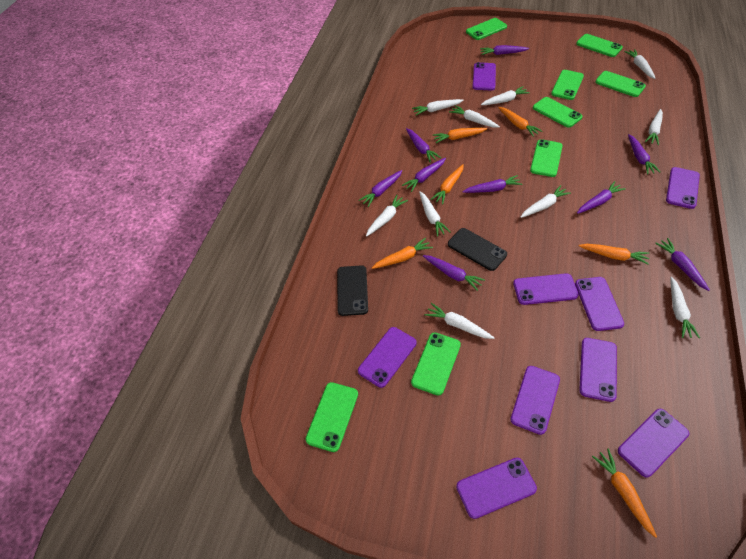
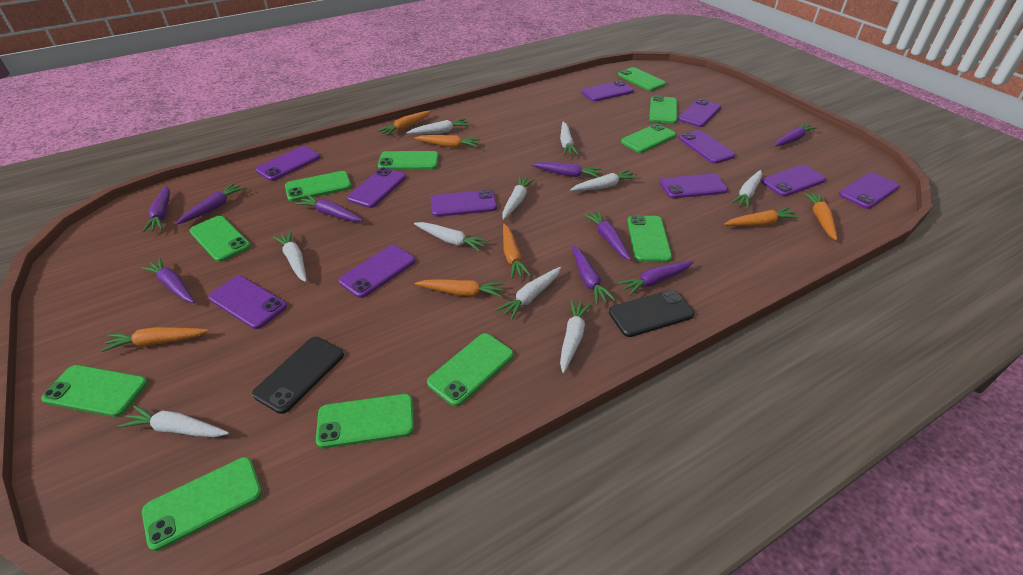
green phone: 8 -> 11
orange carrot: 6 -> 7
purple phone: 9 -> 11

